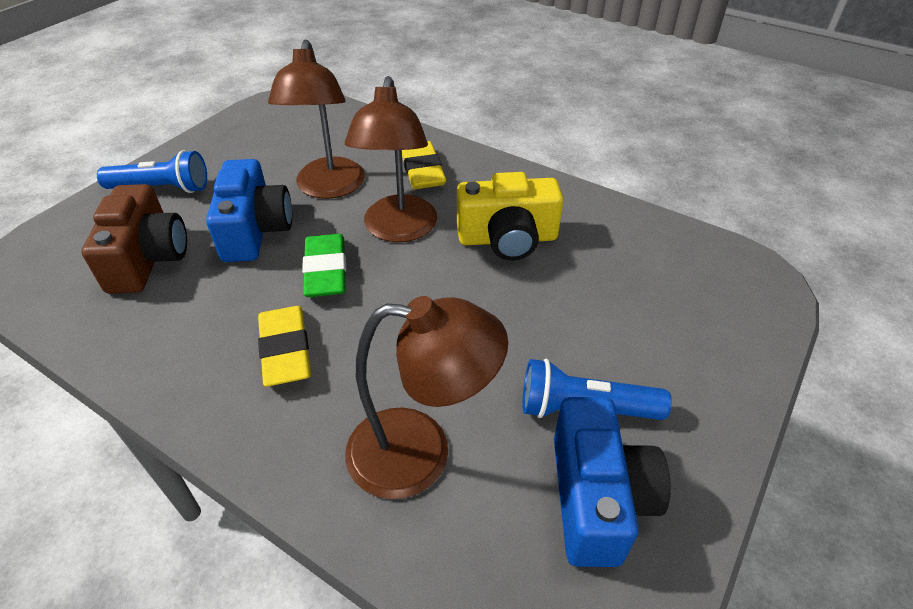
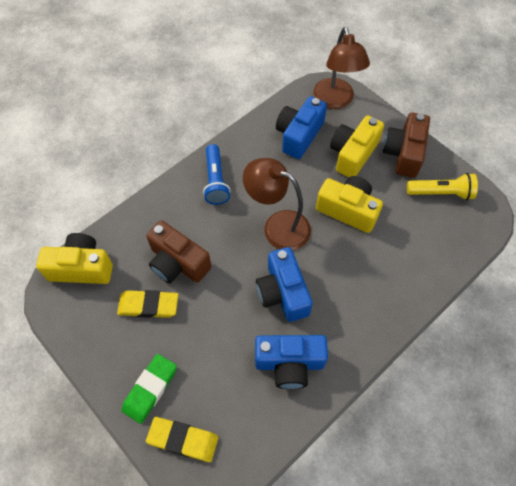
blue camera: 2 -> 3
blue flashlight: 2 -> 1
brown camera: 1 -> 2
brown lamp: 3 -> 2
yellow camera: 1 -> 3
yellow flashlight: 0 -> 1

